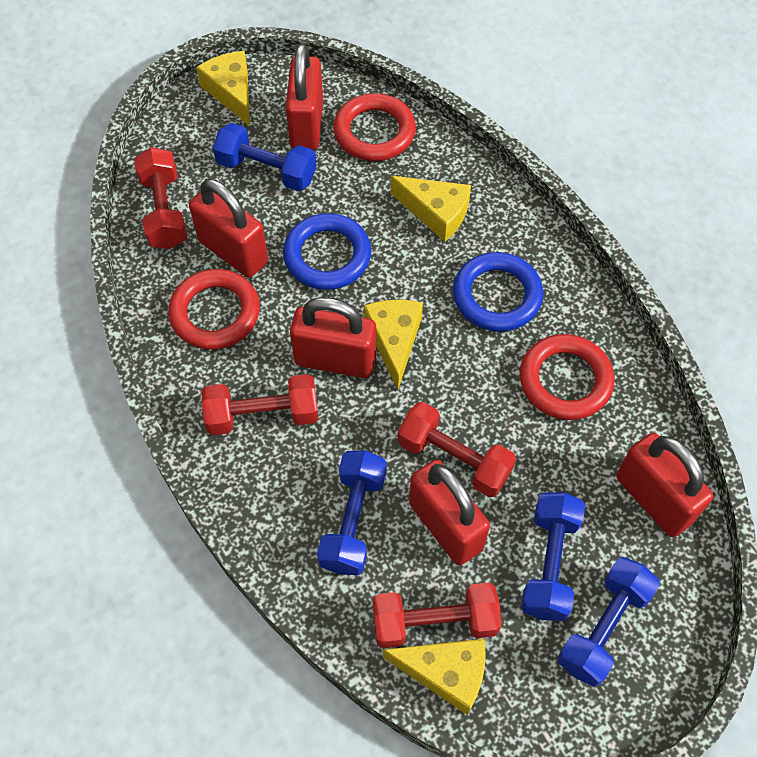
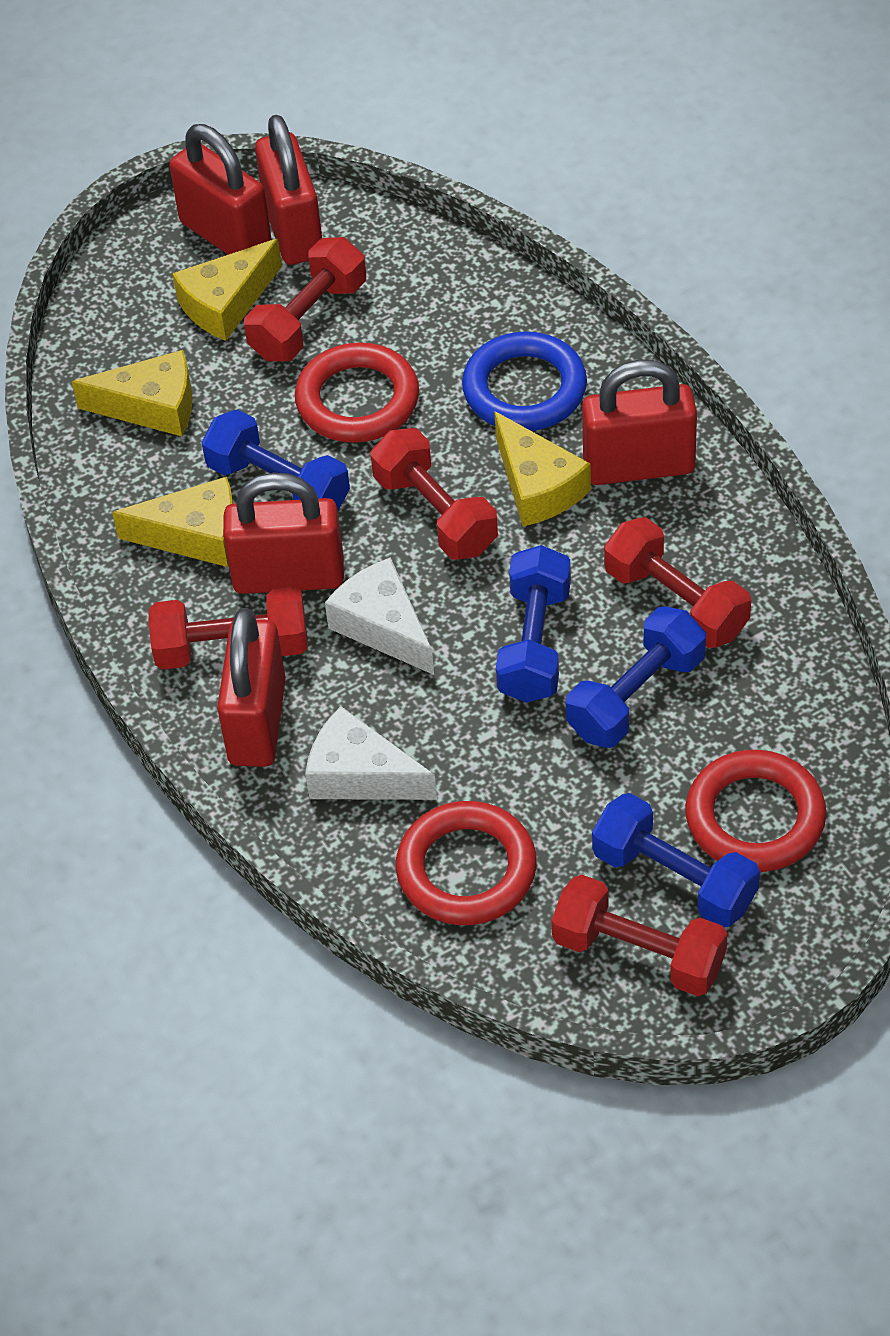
blue ring: 2 -> 1
red dumbbell: 4 -> 5
white cheese: 0 -> 2

